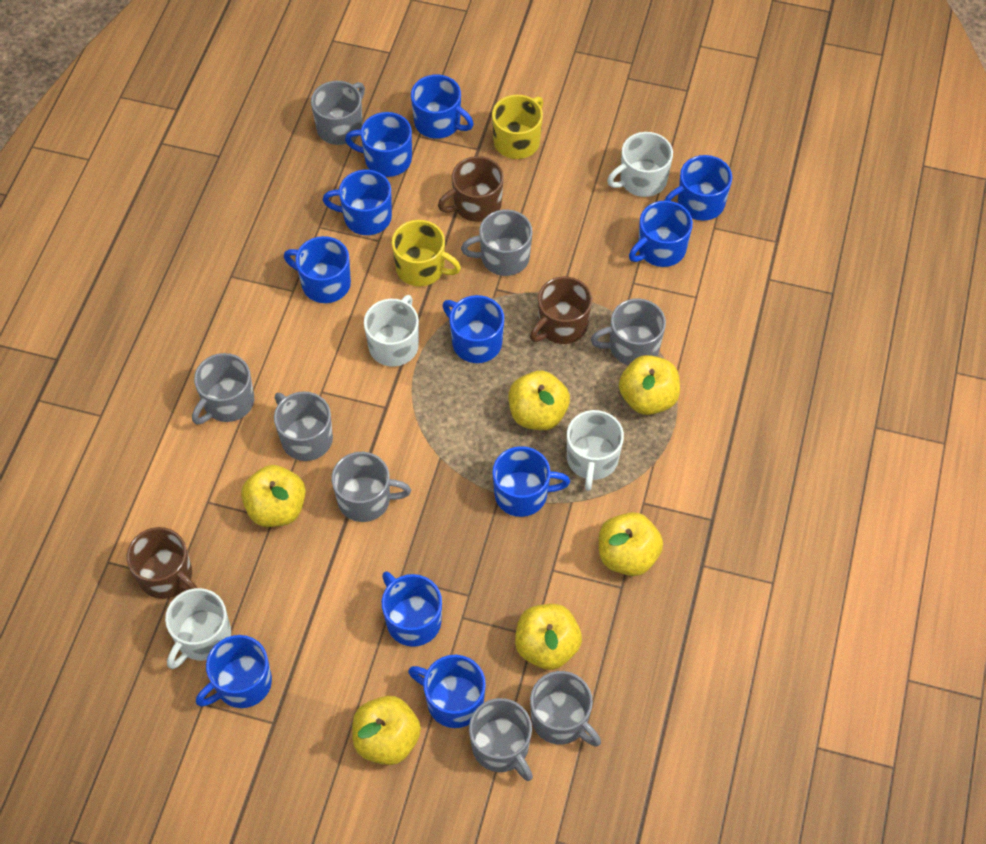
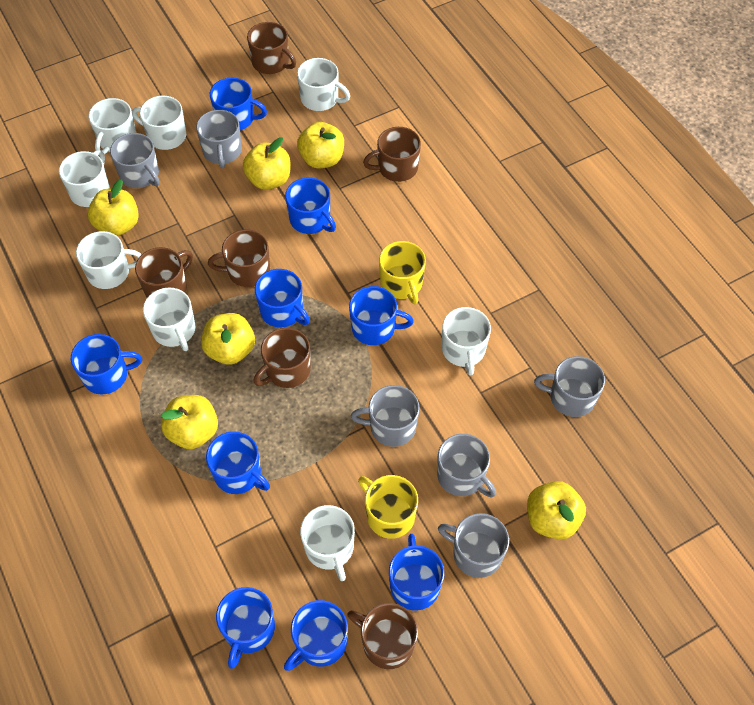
blue mug: 11 -> 9
brown mug: 3 -> 6
grey mug: 8 -> 6
white mug: 4 -> 8

